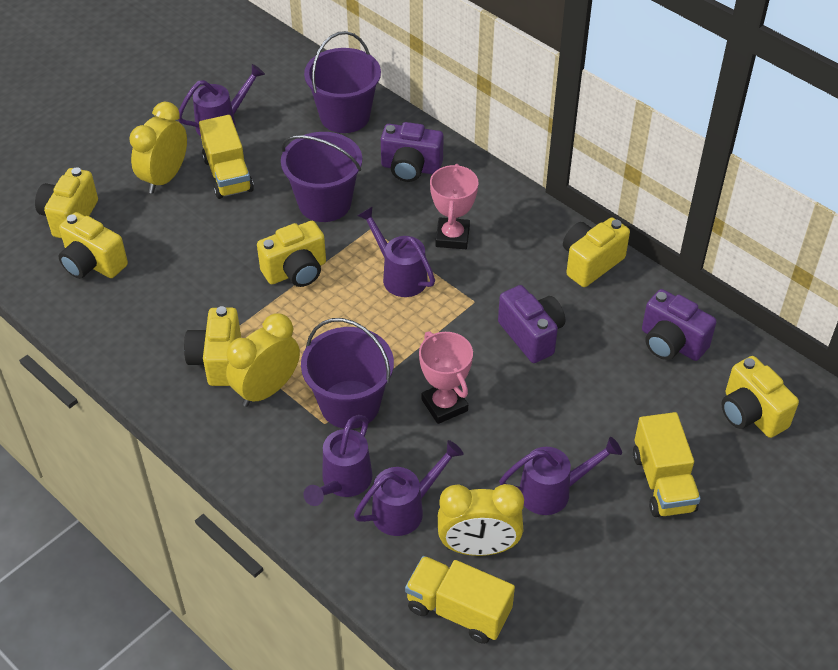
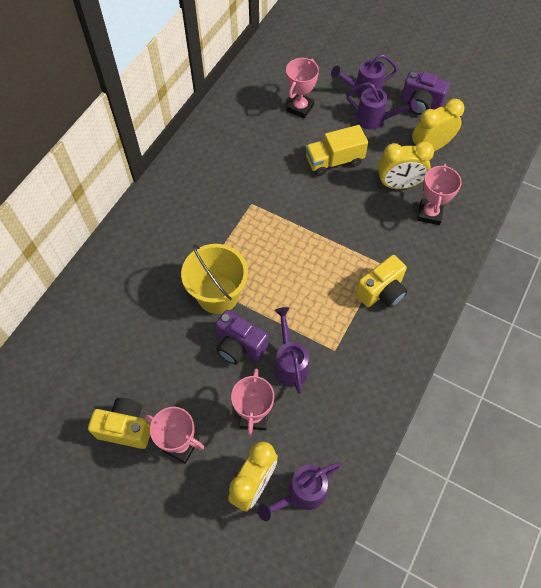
pink trophy: 2 -> 4
purple bucket: 3 -> 0
purple camera: 3 -> 2
purple watering can: 5 -> 4
yellow bucket: 0 -> 1
yellow camera: 6 -> 2
yellow truck: 3 -> 1

